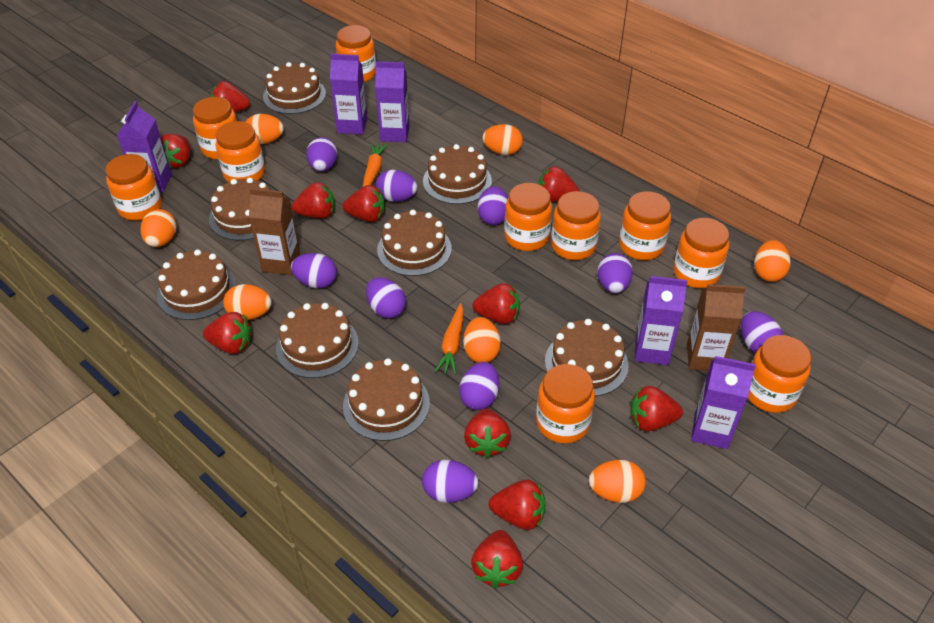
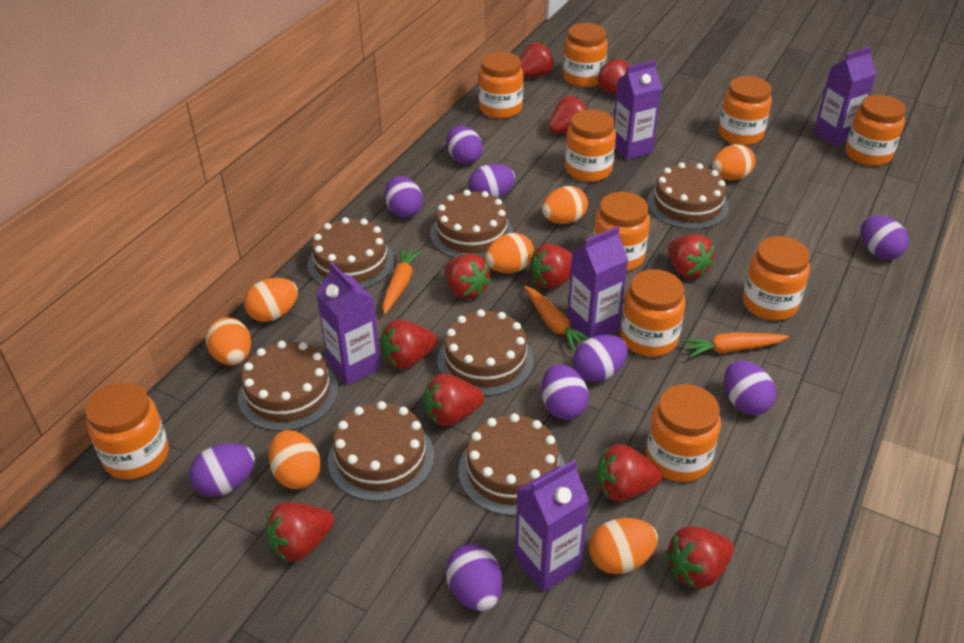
brown cake: 8 -> 7
brown carton: 2 -> 0
orange carrot: 2 -> 3

